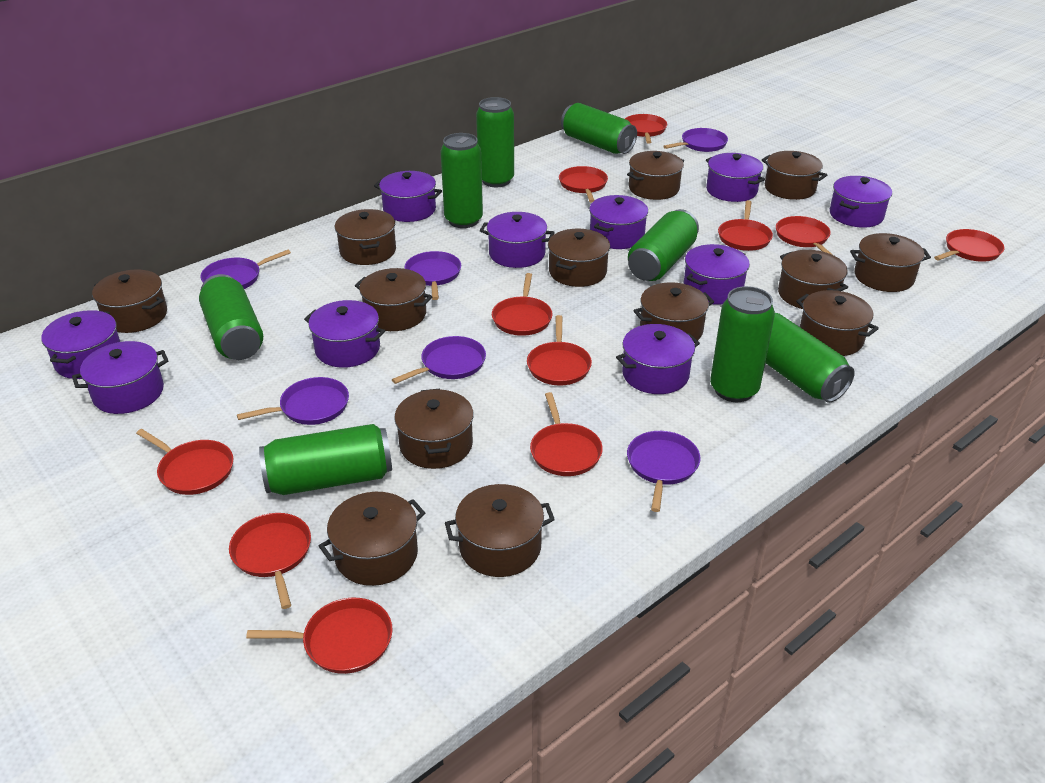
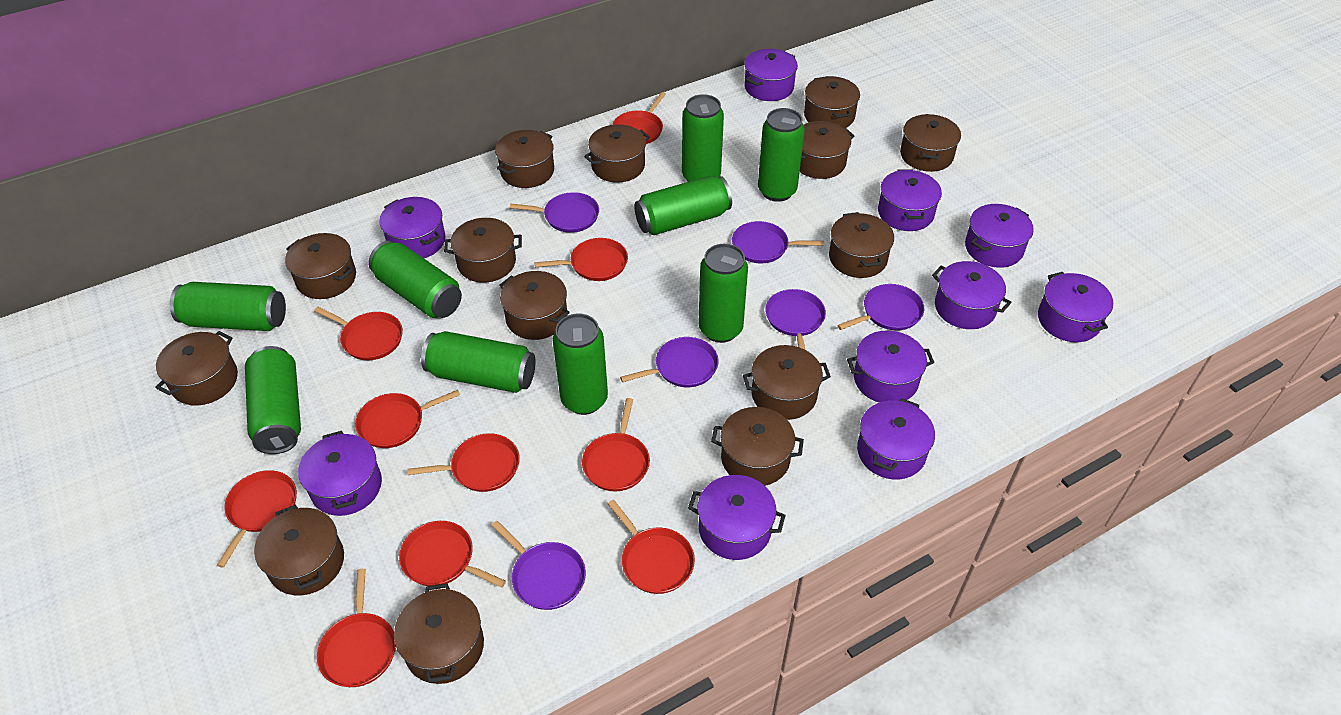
brown pot: 13 -> 14
green can: 8 -> 9
red pan: 11 -> 10

